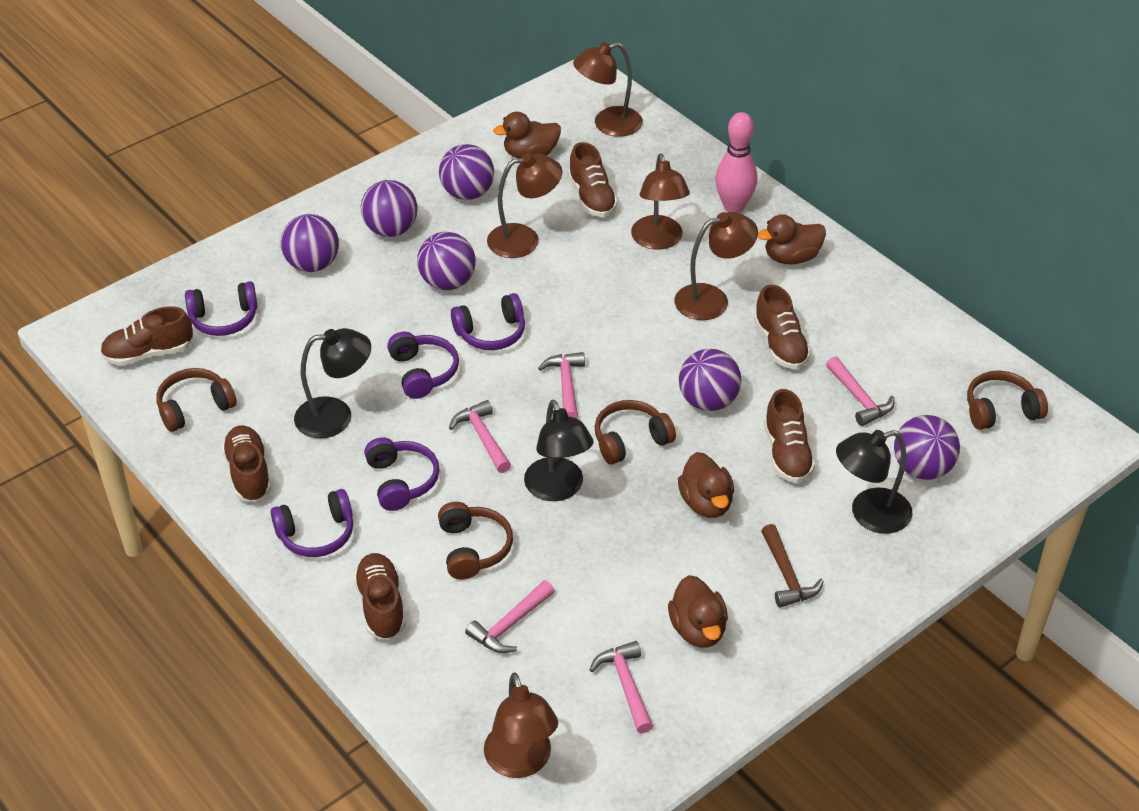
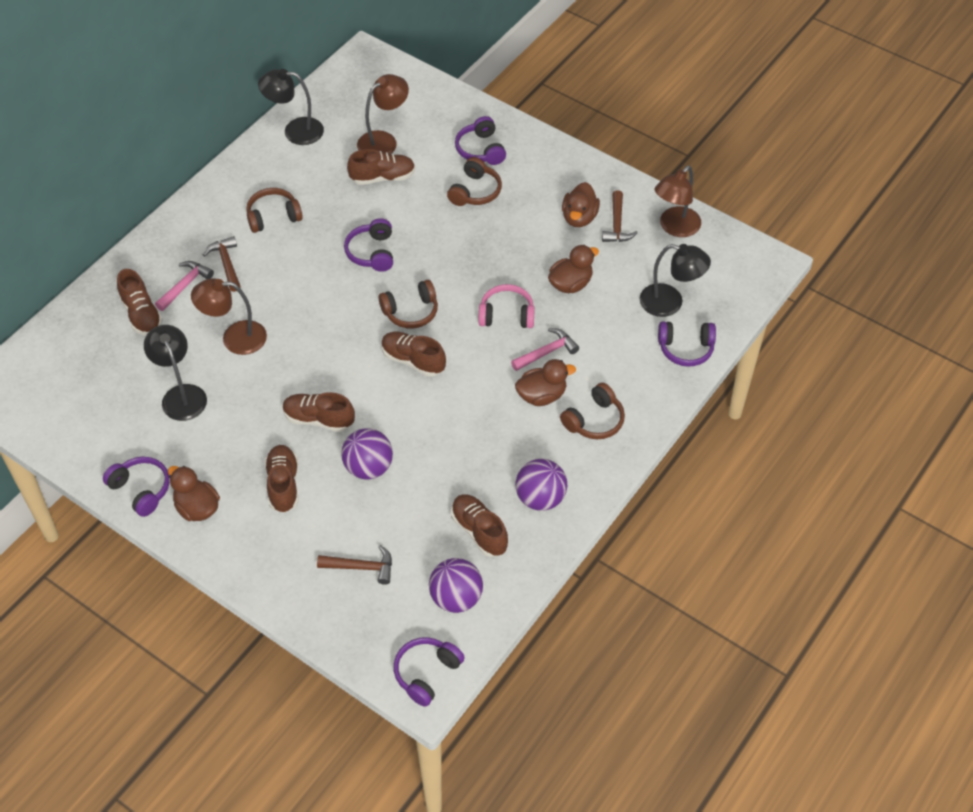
brown hammer: 1 -> 3
brown lamp: 5 -> 3
pink bowling pin: 1 -> 0
pink hammer: 5 -> 2
pink headphones: 0 -> 1
purple ball: 6 -> 3

